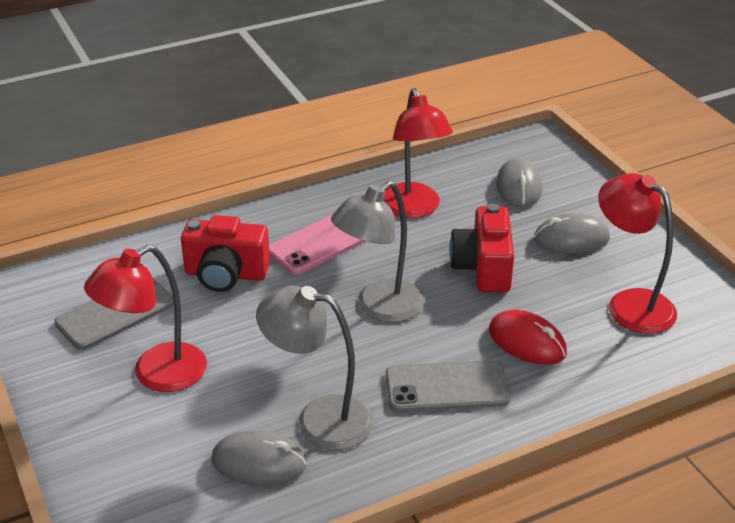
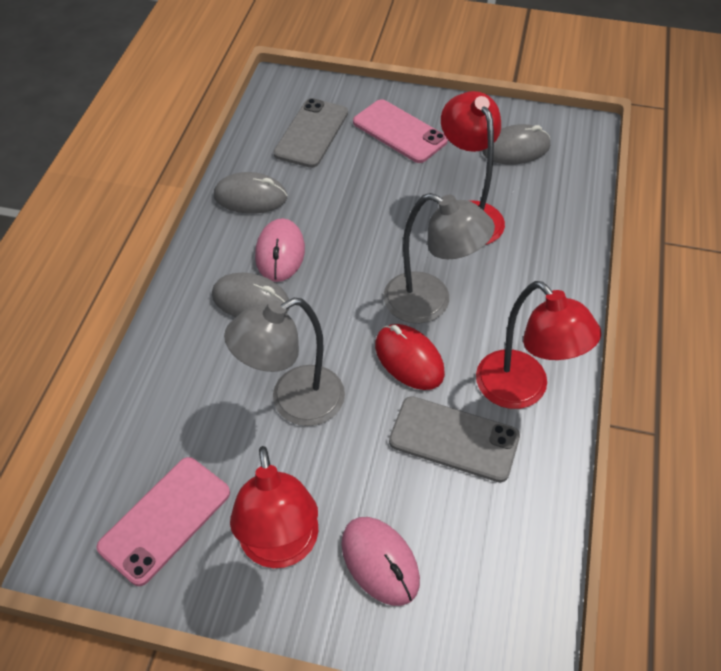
pink mouse: 0 -> 2
pink phone: 1 -> 2
red camera: 2 -> 0

